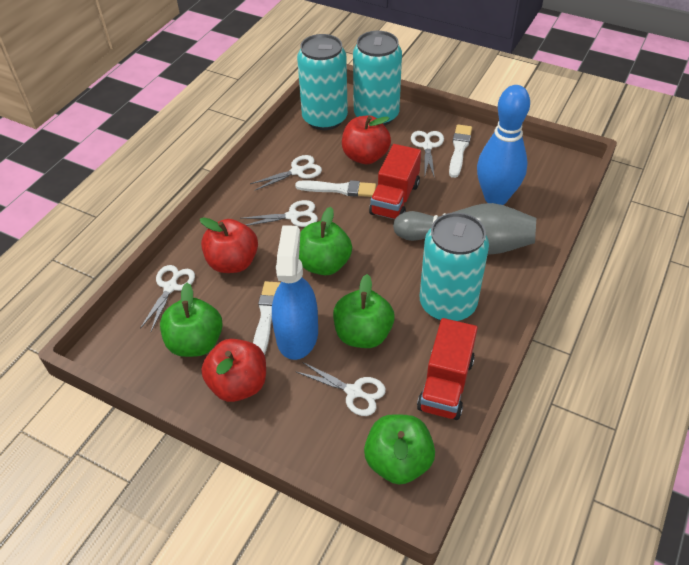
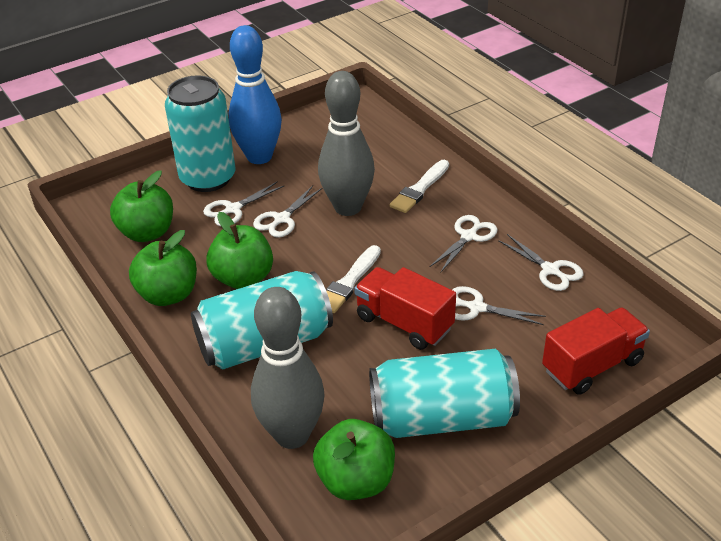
blue spray bottle: 1 -> 0
grey bowling pin: 1 -> 2
red apple: 3 -> 0
white brush: 3 -> 2

